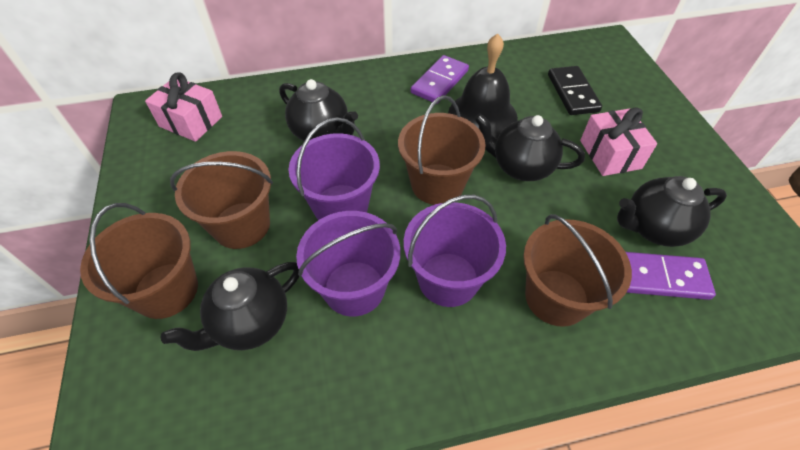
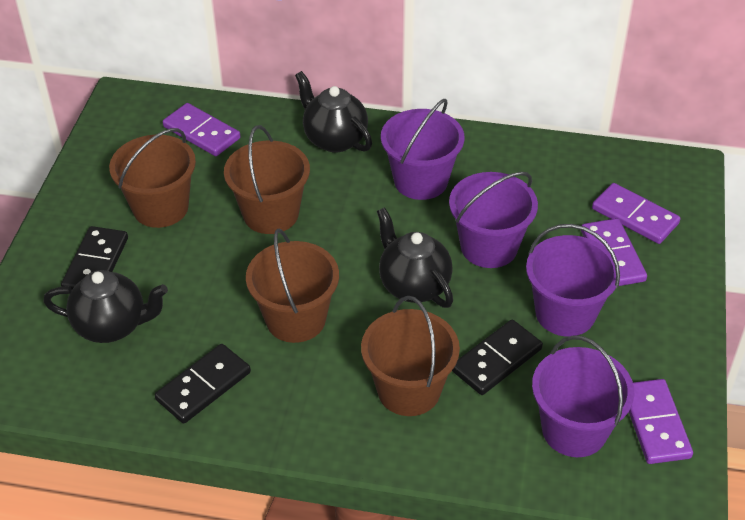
black bell: 1 -> 0
black domino: 1 -> 3
black teapot: 4 -> 3
pink gift: 2 -> 0
purple bucket: 3 -> 4
purple domino: 2 -> 4

